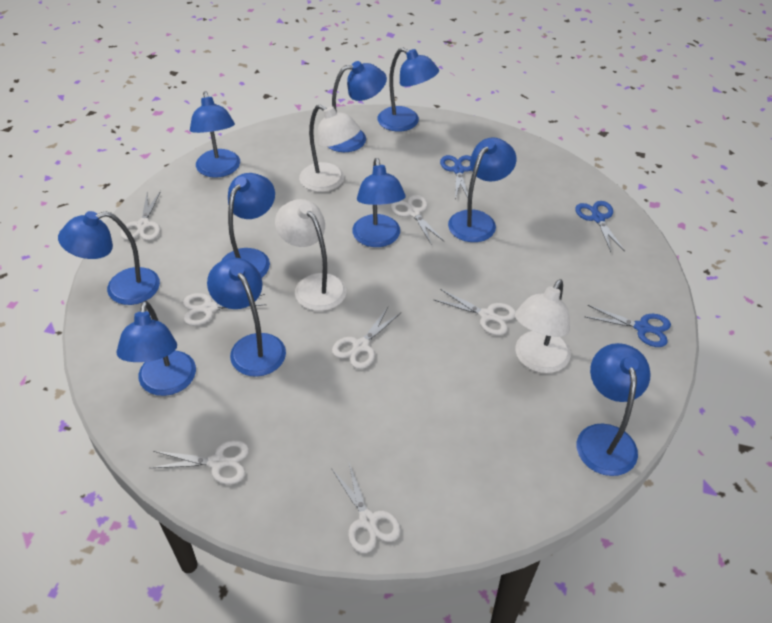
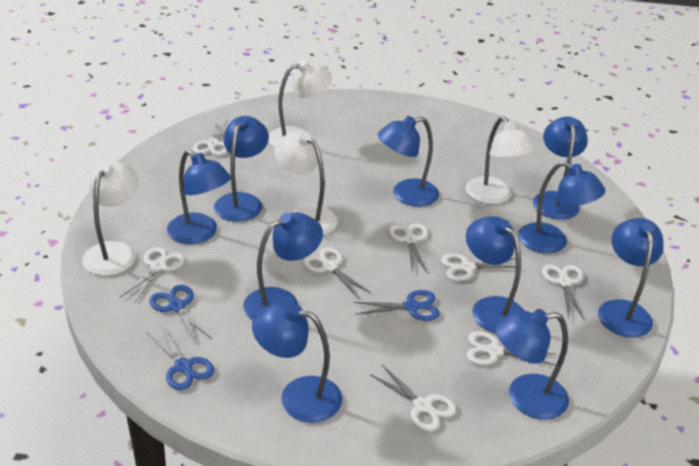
white lamp: 3 -> 4
white scissors: 7 -> 8

